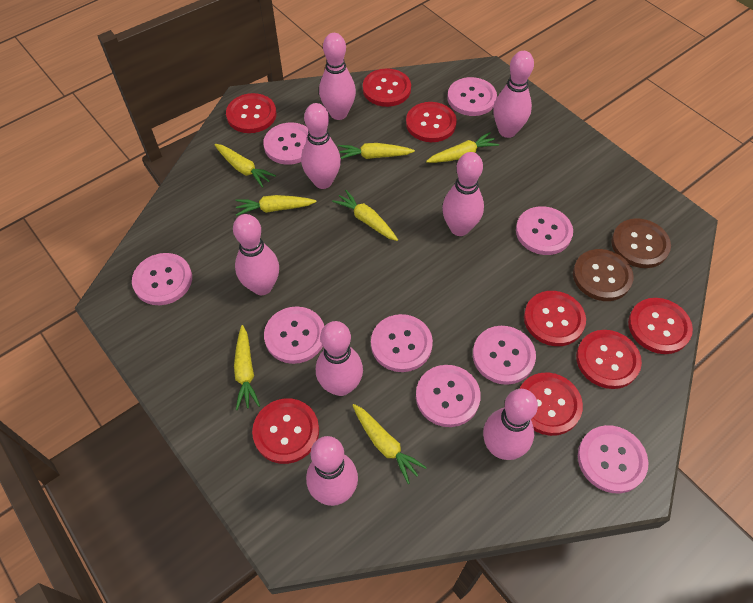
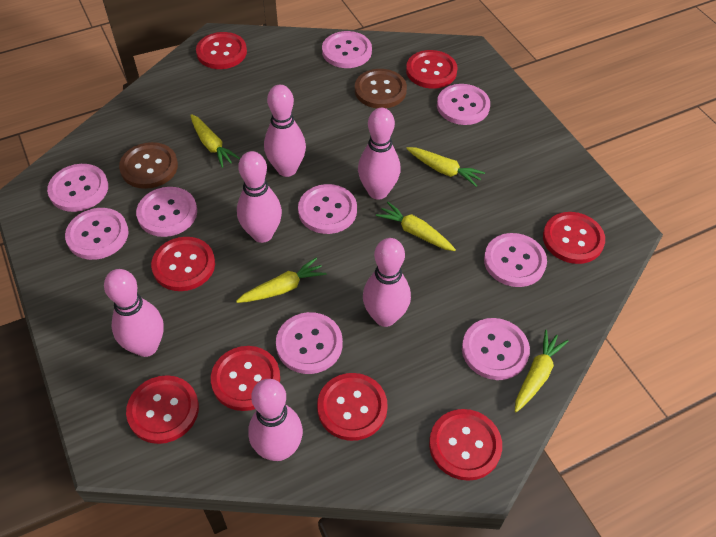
pink bowling pin: 8 -> 6
yellow carrot: 7 -> 5

